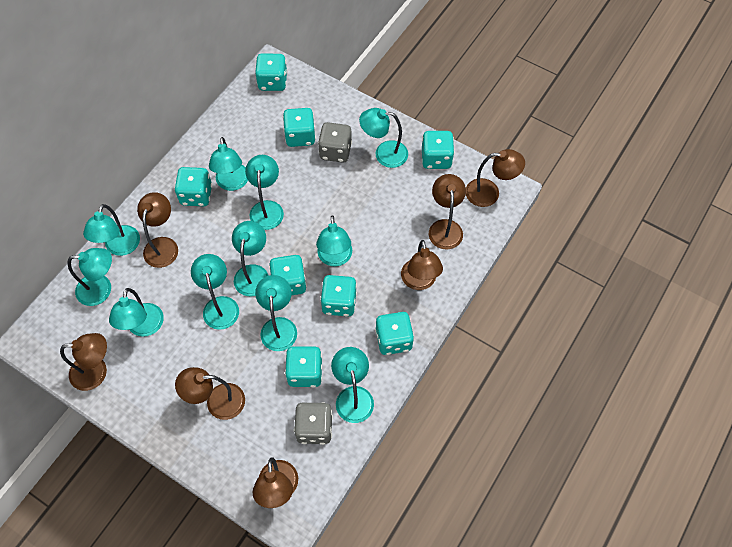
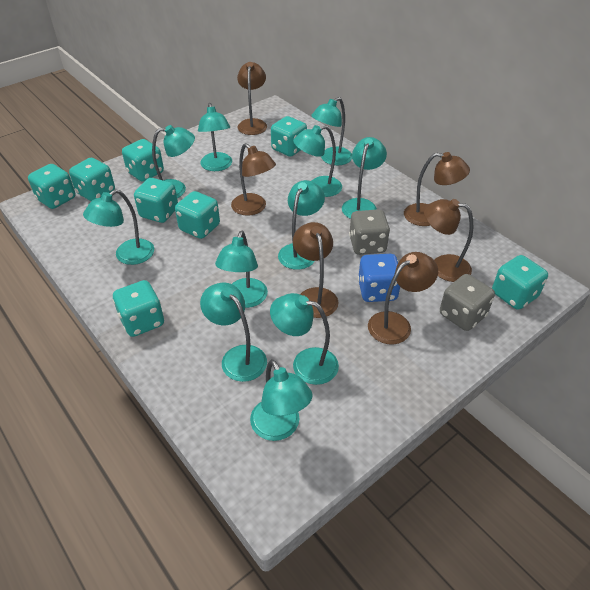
blue dice: 0 -> 1
brown lamp: 7 -> 6

